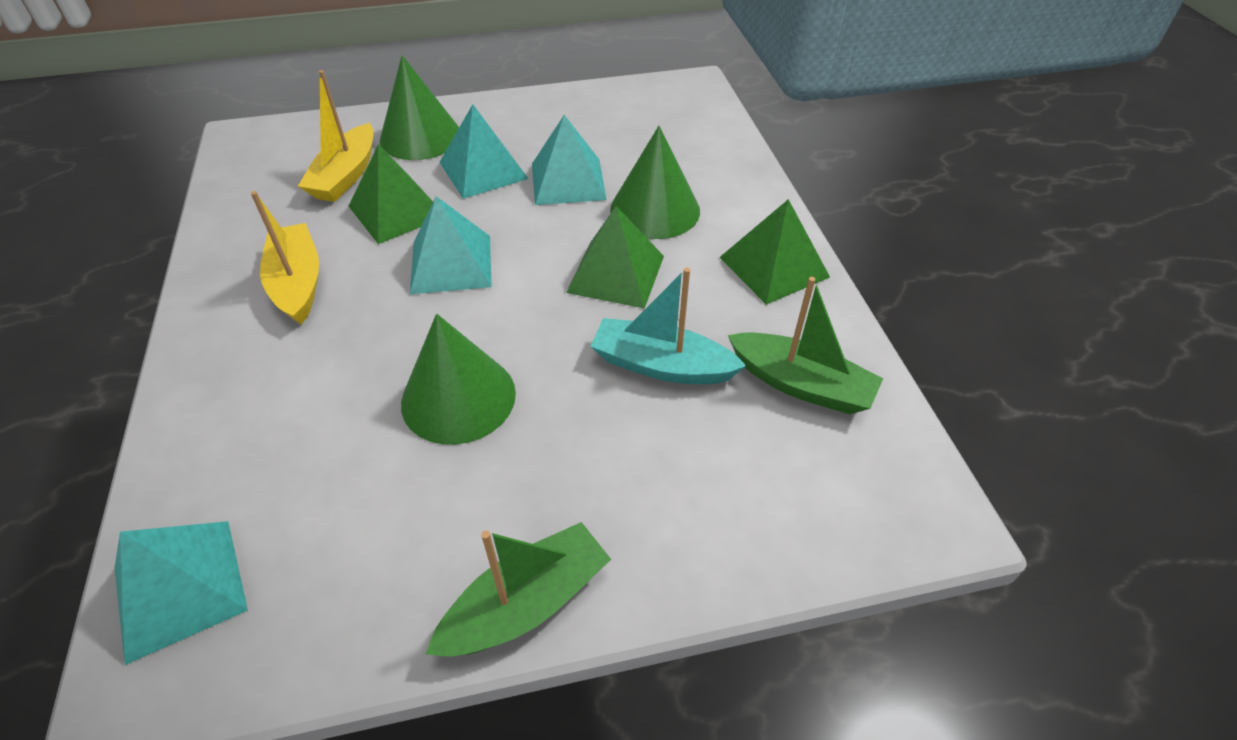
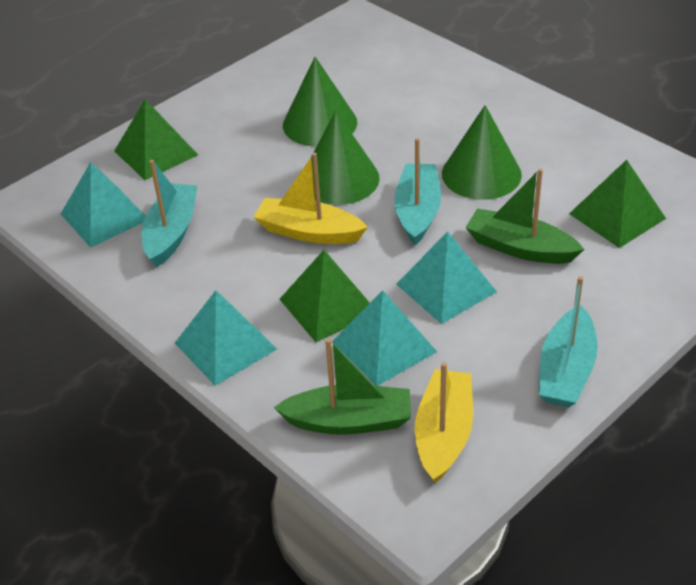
turquoise boat: 1 -> 3

